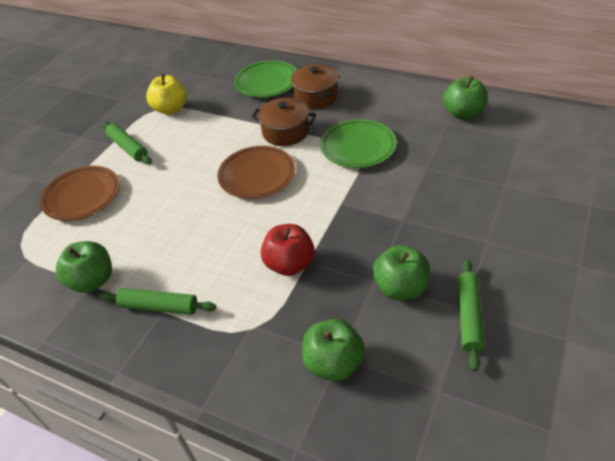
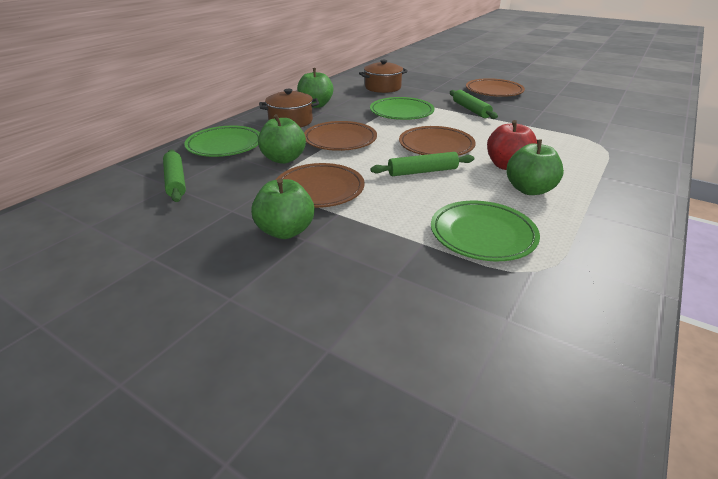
brown plate: 2 -> 4
green plate: 2 -> 3
yellow apple: 1 -> 0

